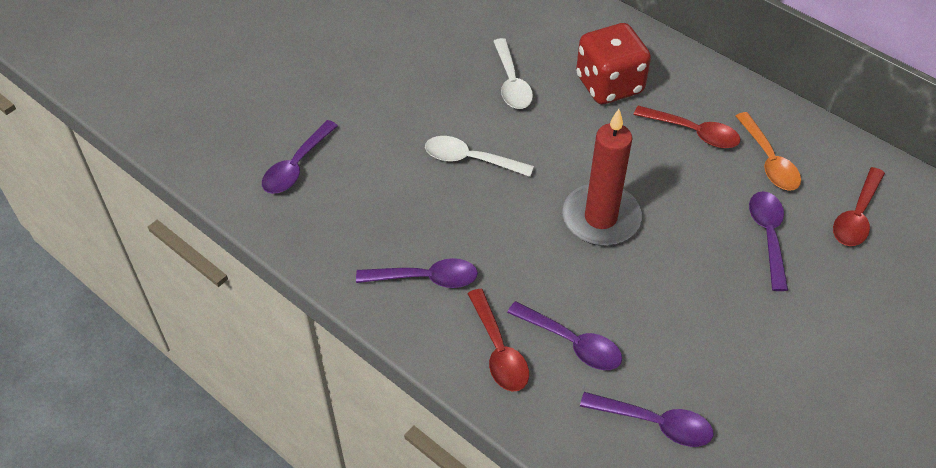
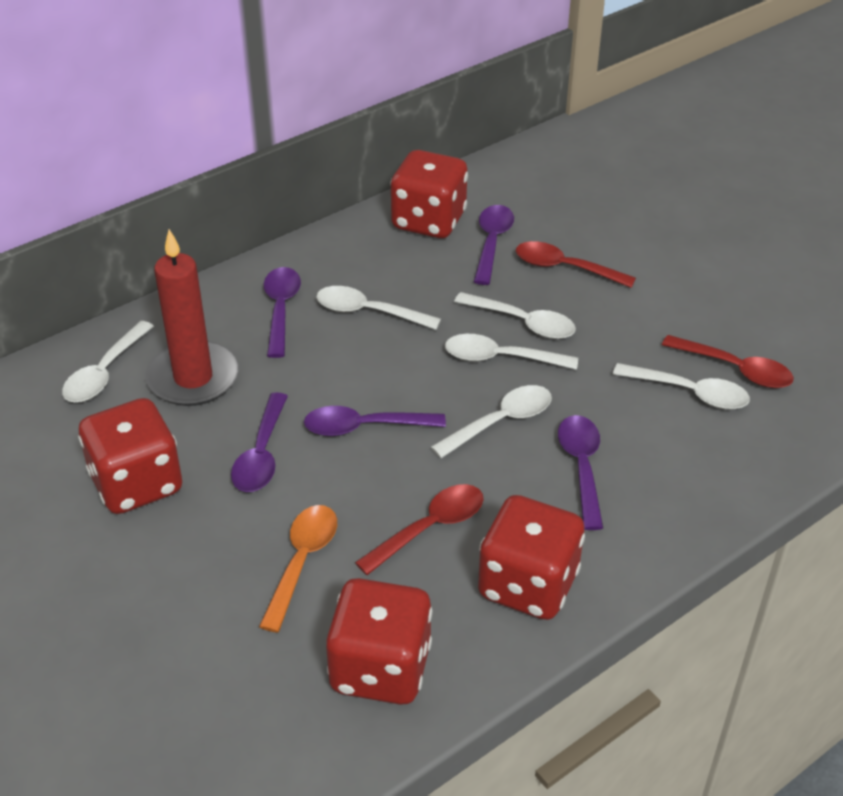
red dice: 1 -> 4
white spoon: 2 -> 6

